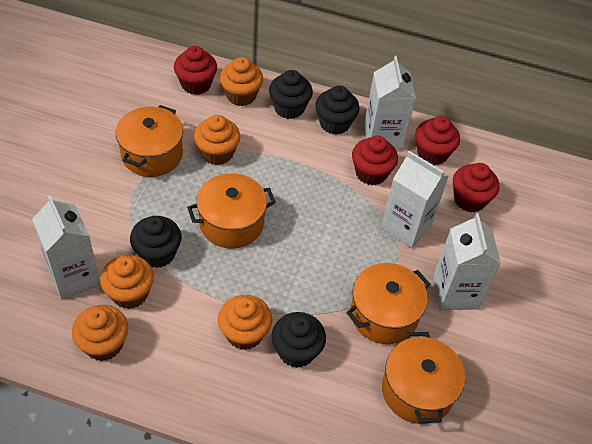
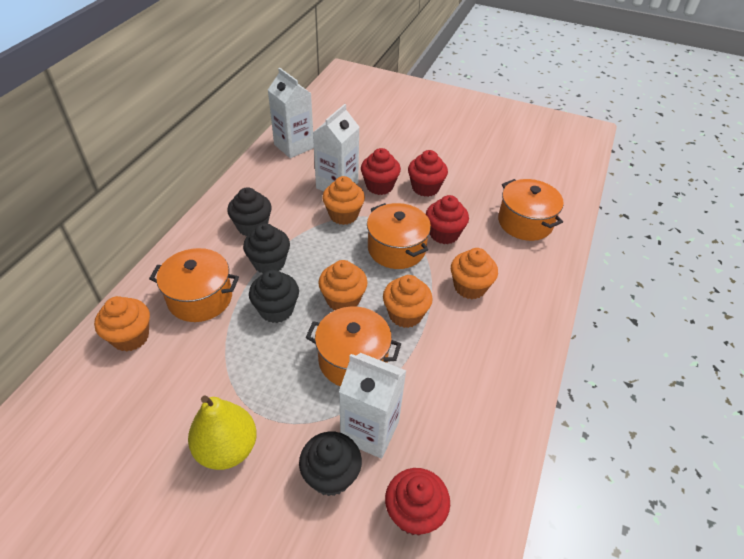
white carton: 4 -> 3
yellow pear: 0 -> 1

